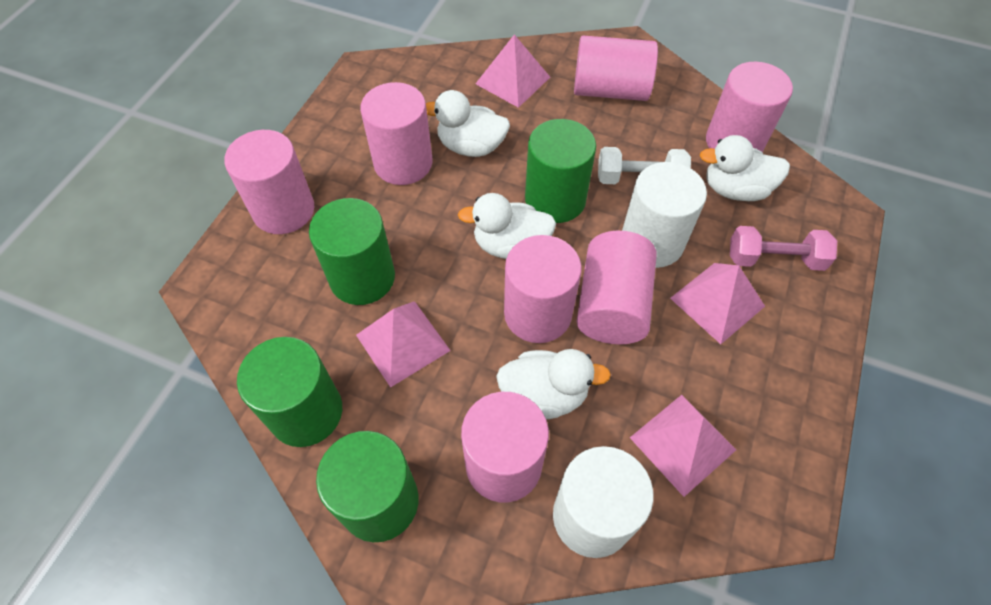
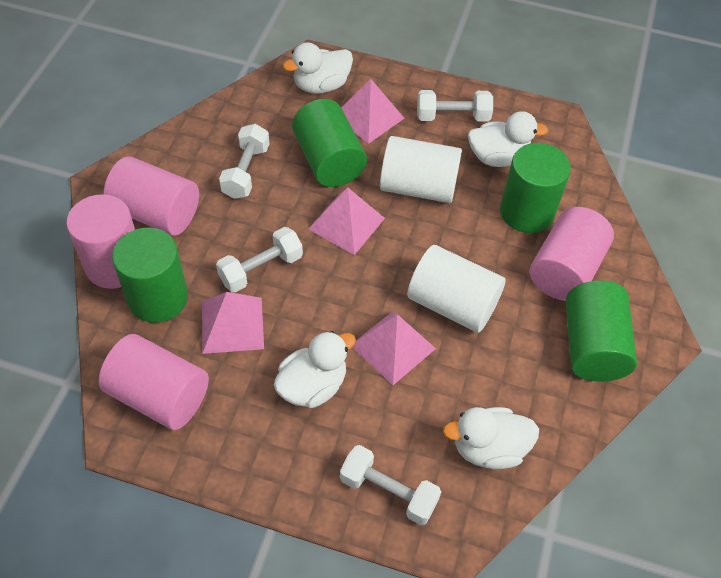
pink cylinder: 7 -> 4
pink dumbbell: 1 -> 0
white dumbbell: 1 -> 4

